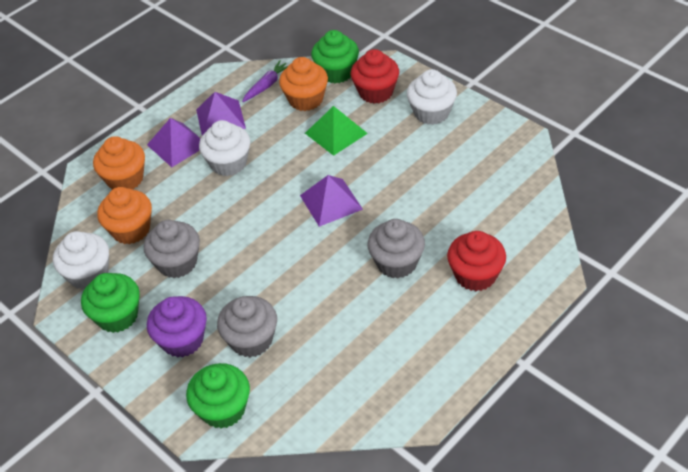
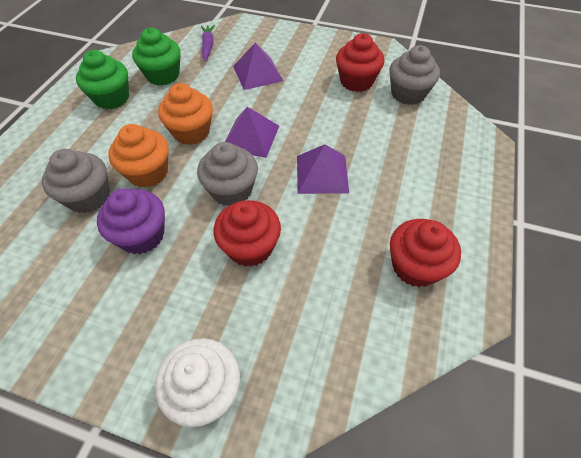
green cupcake: 3 -> 2
green pyramid: 1 -> 0
orange cupcake: 3 -> 2
red cupcake: 2 -> 3
white cupcake: 3 -> 1

